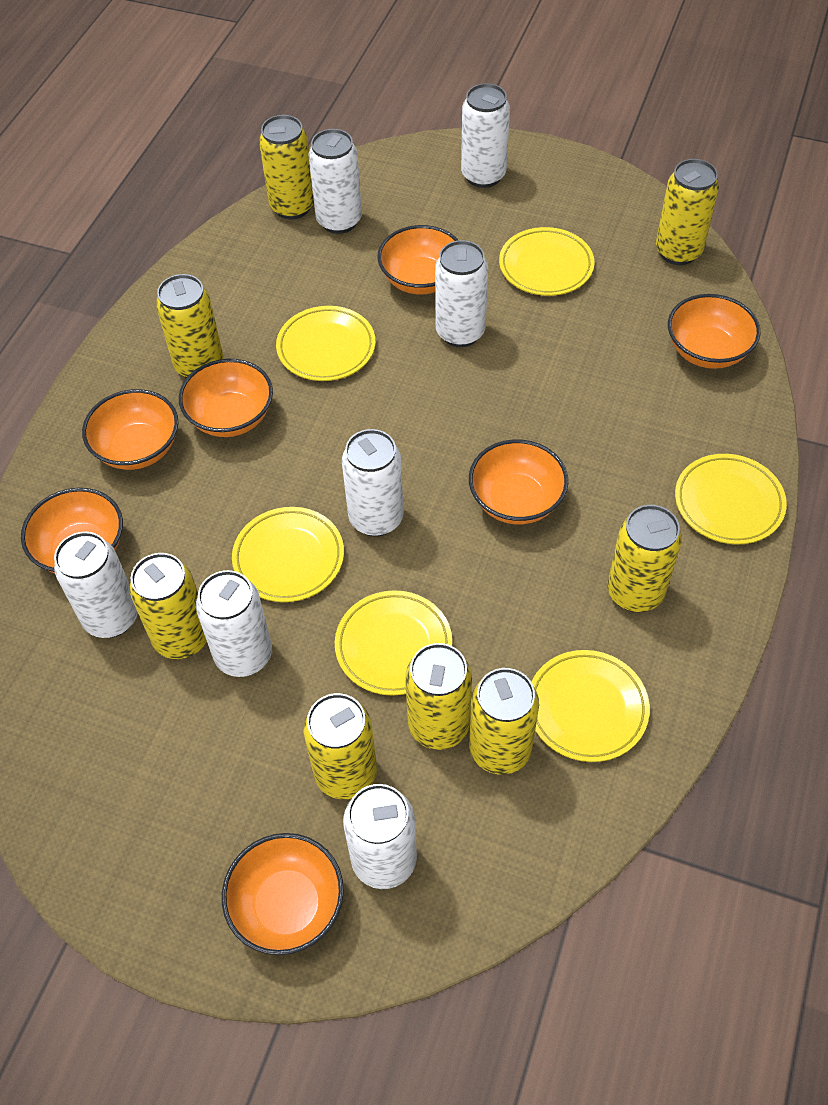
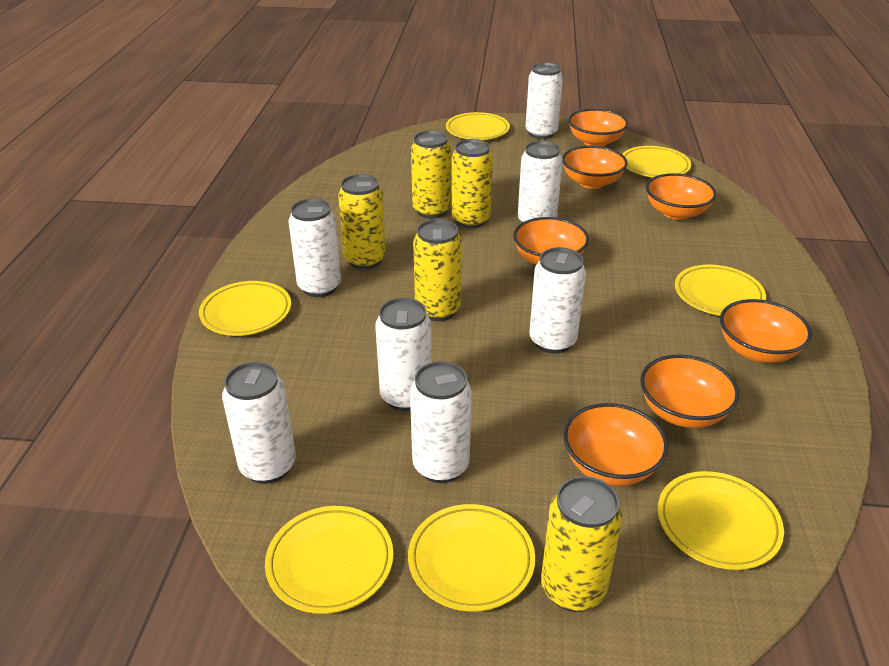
yellow can: 8 -> 5
yellow plate: 6 -> 7

